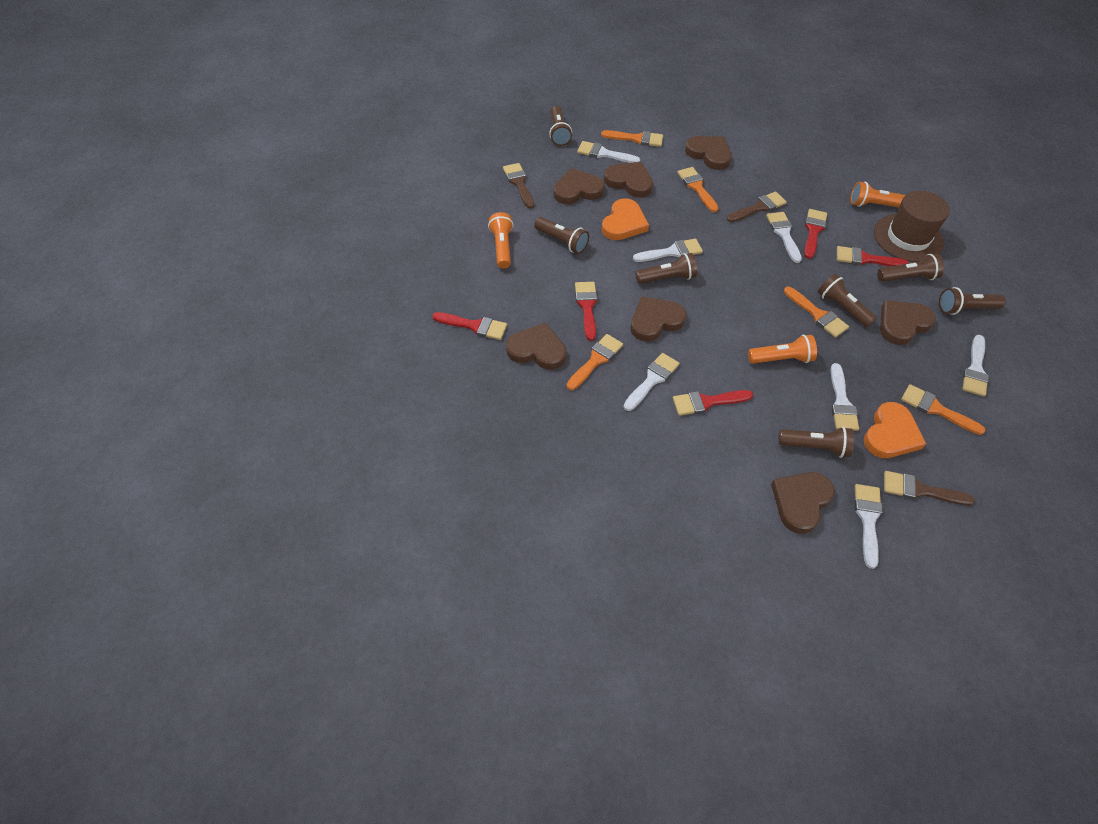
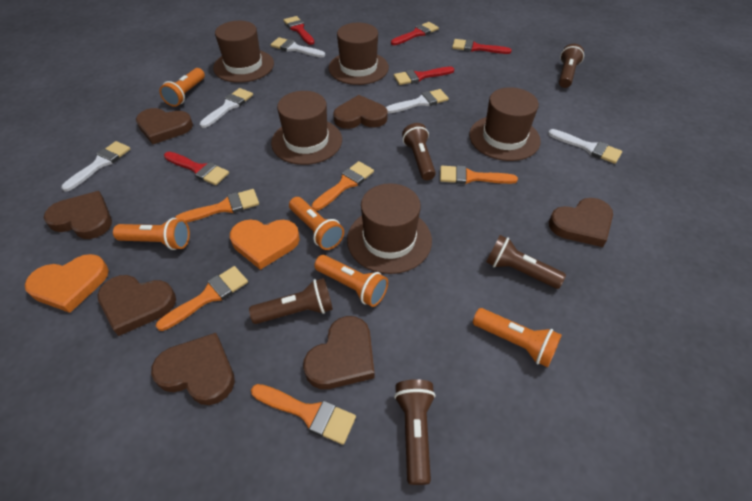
brown brush: 3 -> 0
brown flashlight: 7 -> 5
brown hat: 1 -> 5
orange flashlight: 3 -> 5
white brush: 7 -> 5

